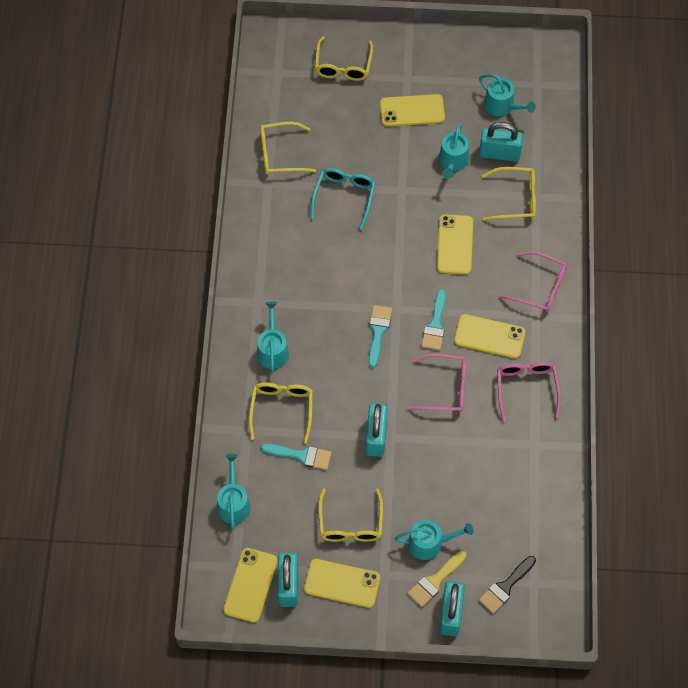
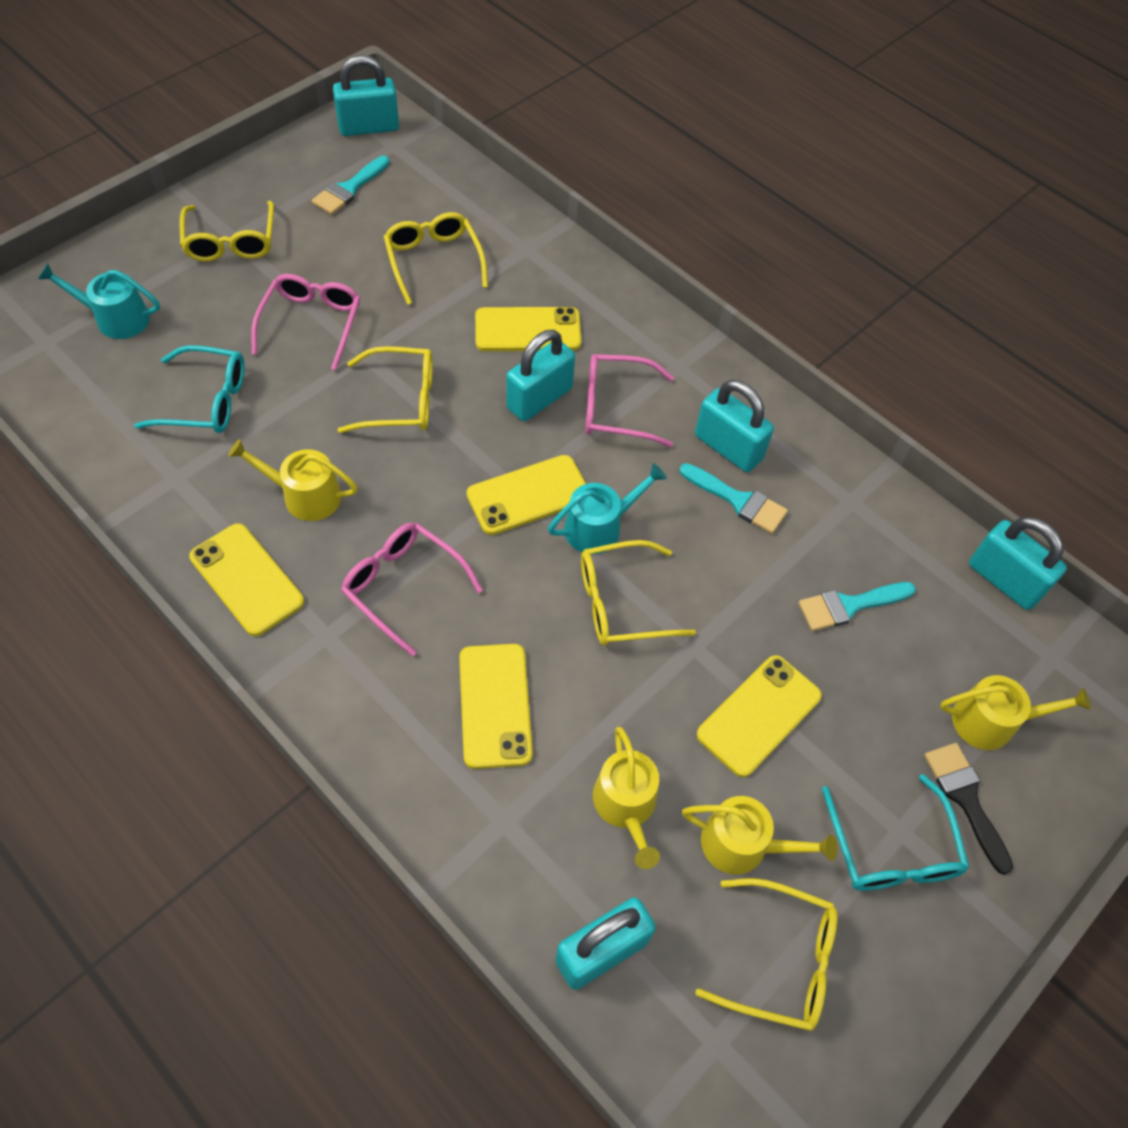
turquoise glasses: 1 -> 2
turquoise padlock: 4 -> 5
turquoise watering can: 5 -> 2
yellow brush: 1 -> 0
yellow watering can: 0 -> 4

